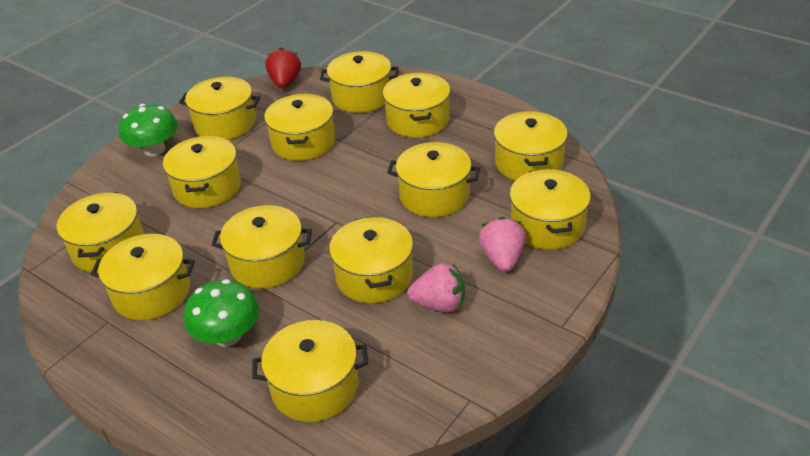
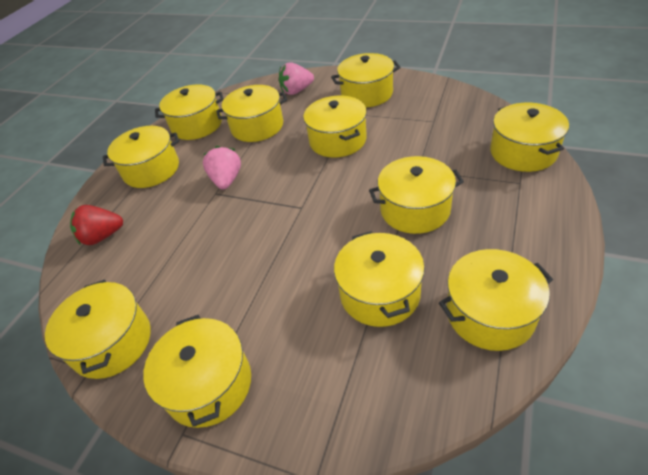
green mushroom: 2 -> 0
yellow pot: 13 -> 11

